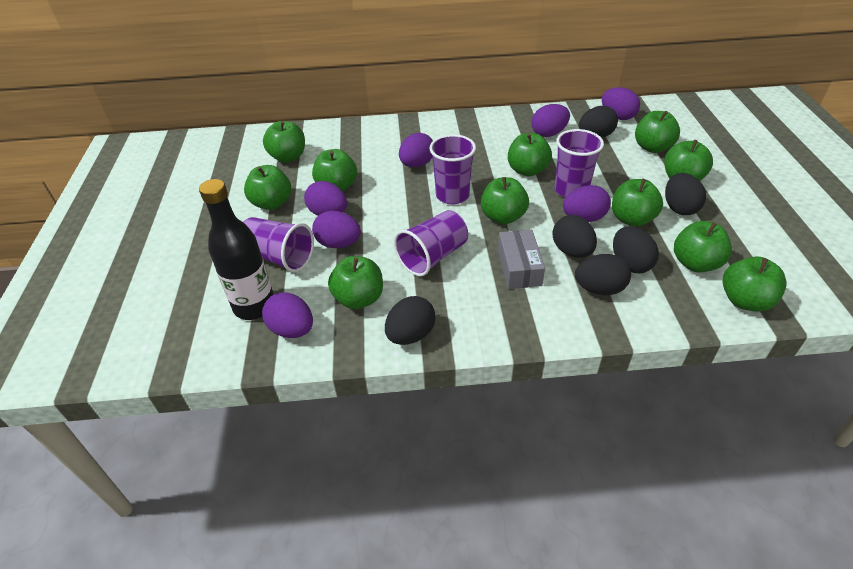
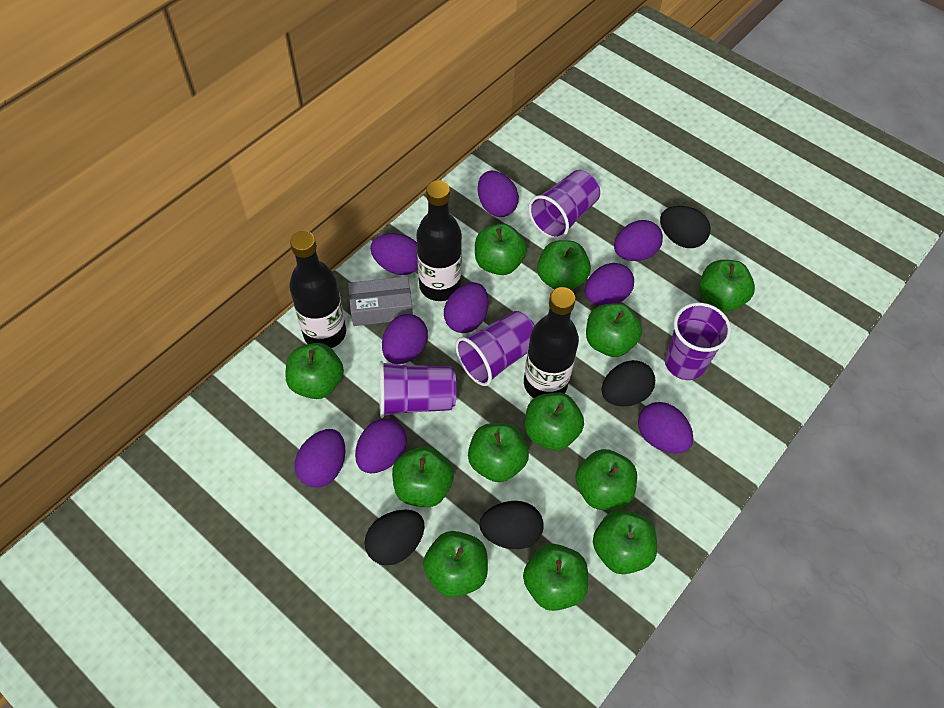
black bottle: 1 -> 3
black egg: 6 -> 4
green apple: 11 -> 12
purple egg: 7 -> 9

